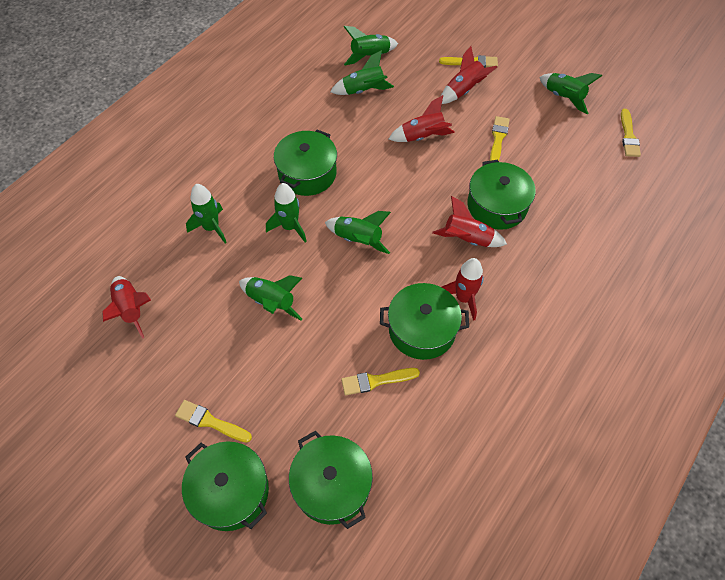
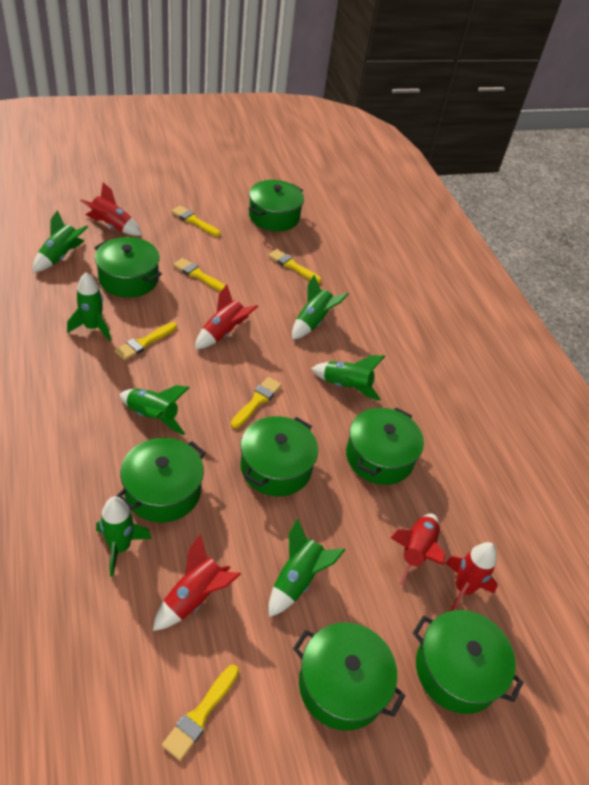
green pot: 5 -> 7
yellow brush: 5 -> 6

